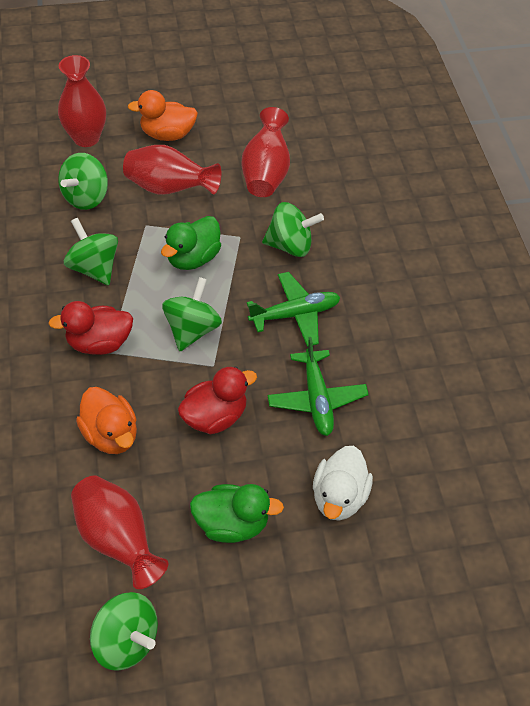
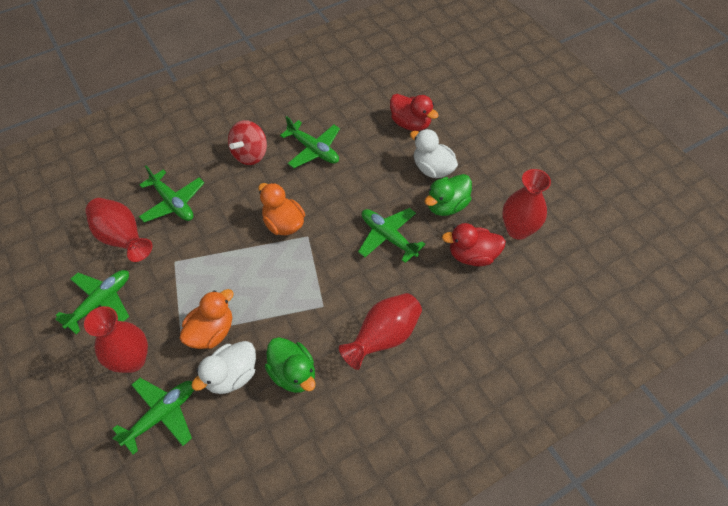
green plane: 2 -> 5
green spinning top: 5 -> 0
red spinning top: 0 -> 1
white duck: 1 -> 2

